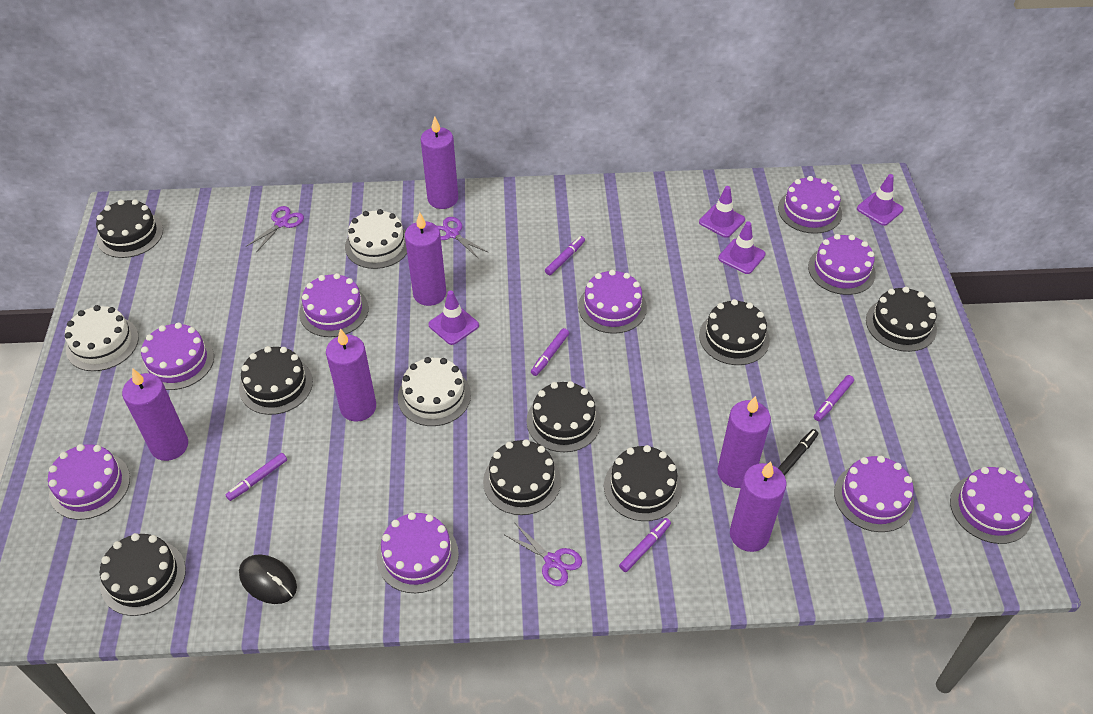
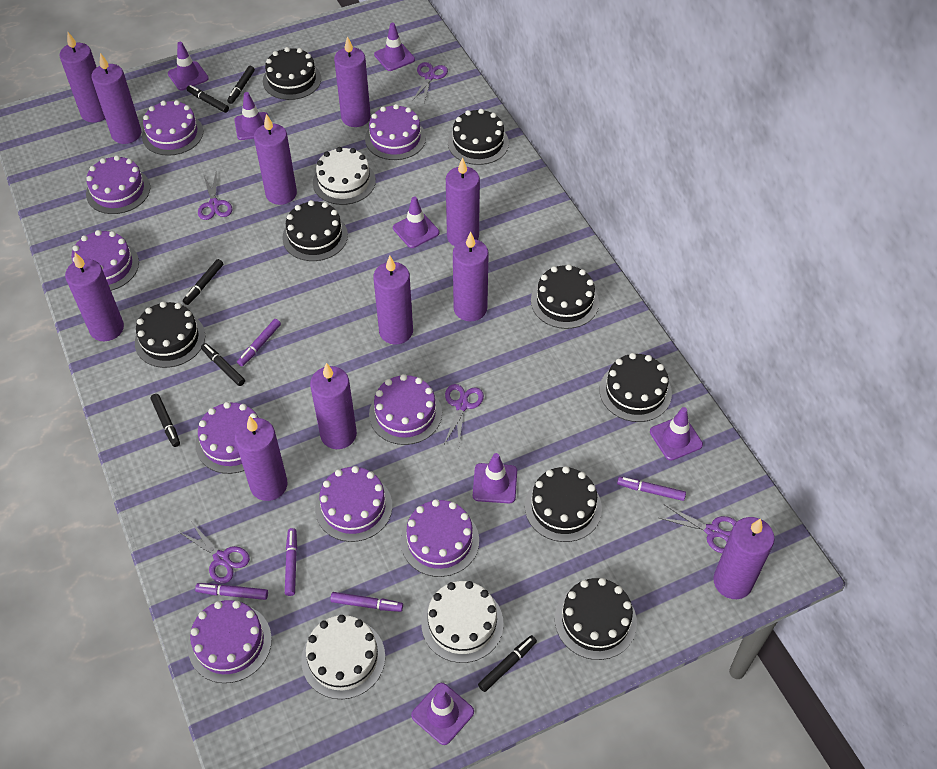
black marker: 1 -> 6
black mouse: 1 -> 0
purple candle: 6 -> 11
purple scissors: 3 -> 5
purple traffic cone: 4 -> 7

